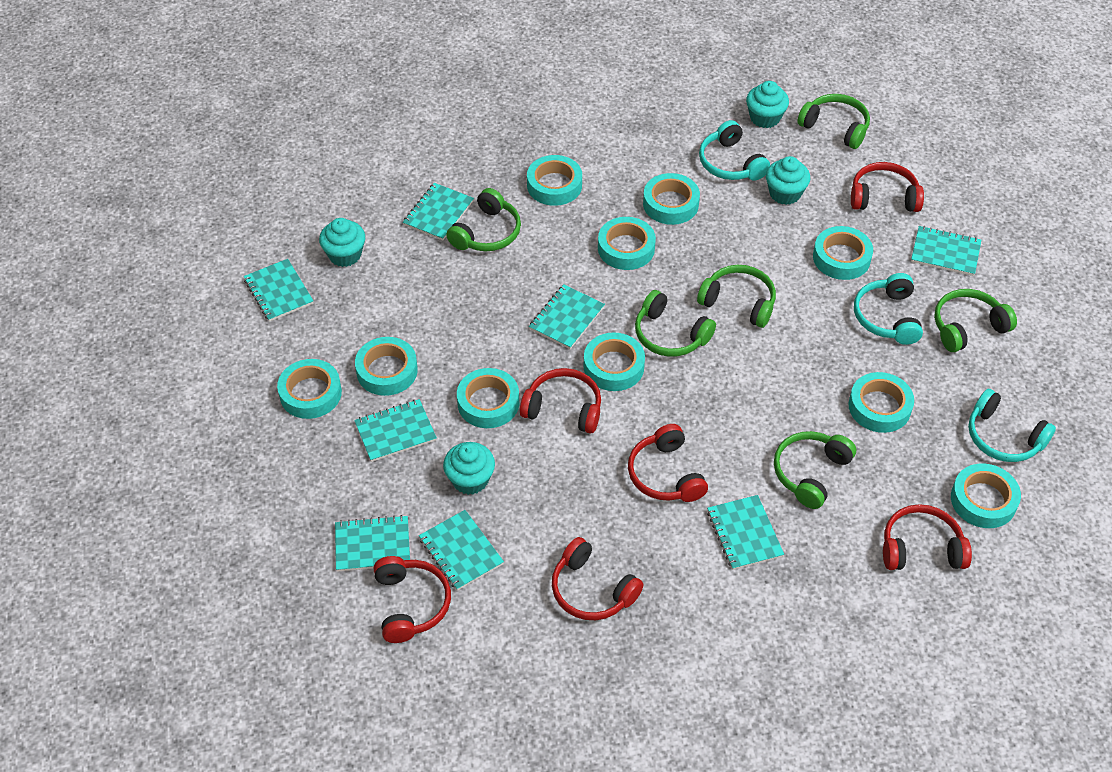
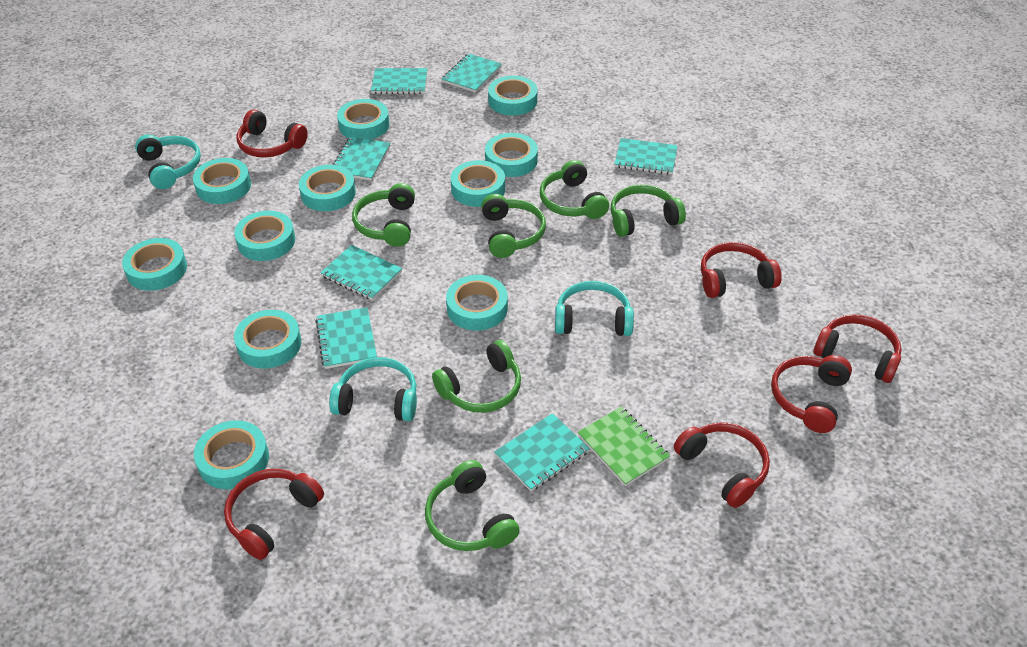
green notebook: 0 -> 1
turquoise cupcake: 4 -> 0
turquoise notebook: 8 -> 7
turquoise tape: 10 -> 11

